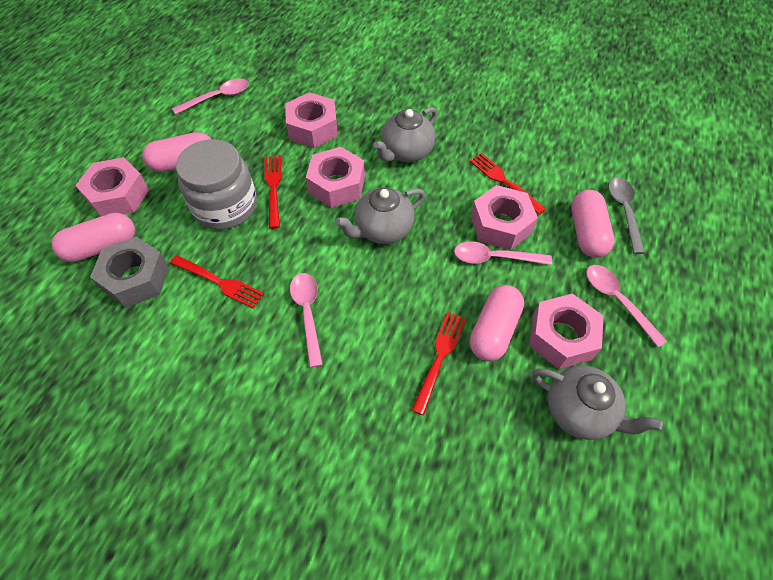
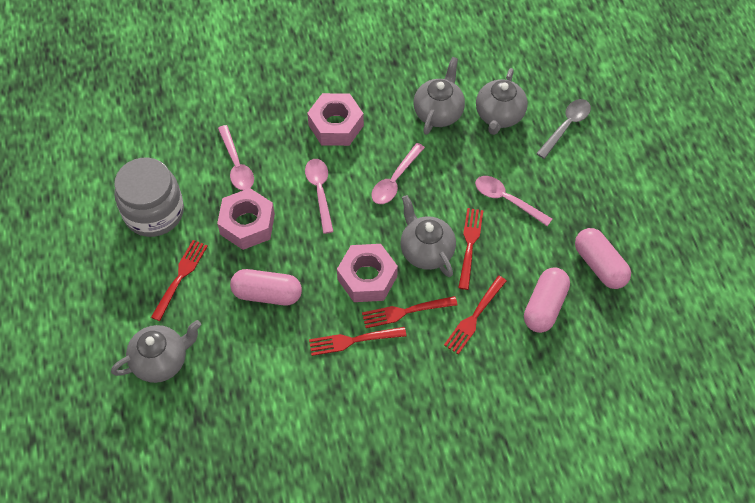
grey nut: 1 -> 0
grey teapot: 3 -> 4
pink capsule: 4 -> 3
pink nut: 5 -> 3
red fork: 4 -> 5

